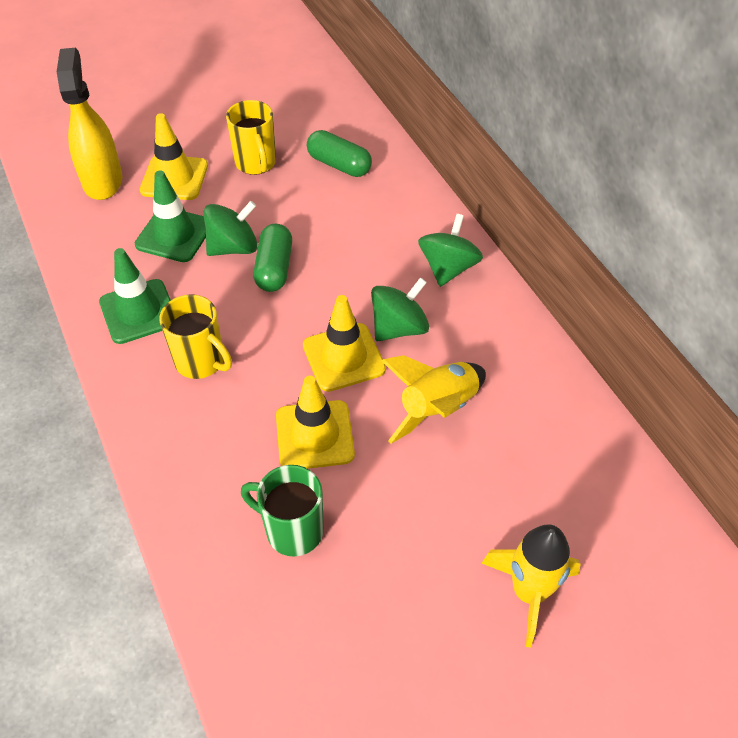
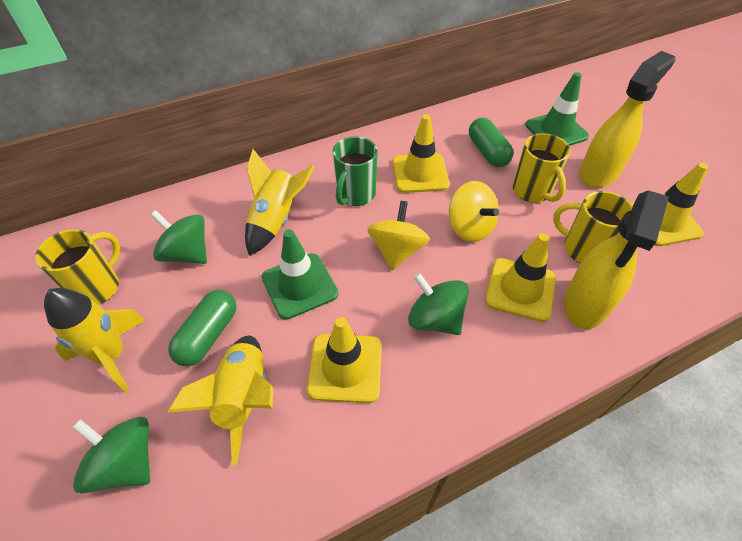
yellow mug: 2 -> 3
yellow rocket: 2 -> 3
yellow spinning top: 0 -> 2
yellow spray bottle: 1 -> 2
yellow traffic cone: 3 -> 4

